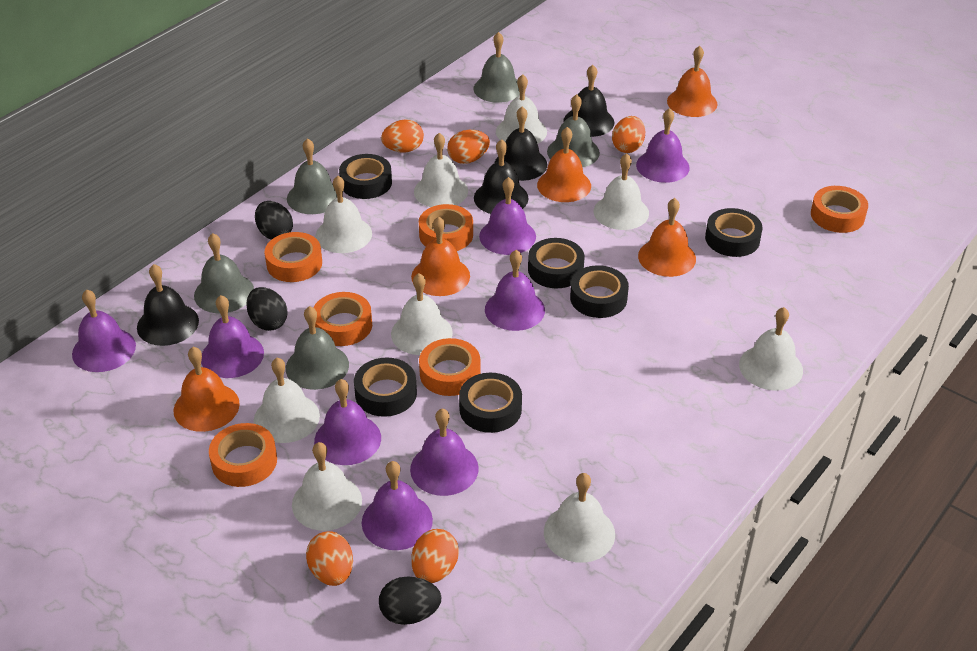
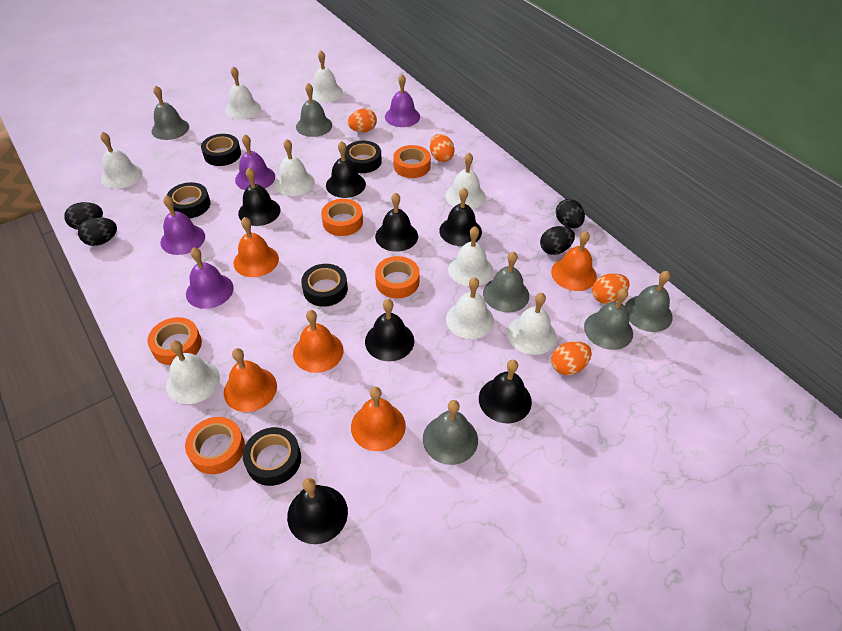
black bell: 4 -> 7
black egg: 3 -> 4
black tape: 6 -> 5
grey bell: 5 -> 6
orange egg: 5 -> 4
orange tape: 6 -> 5
purple bell: 8 -> 4

